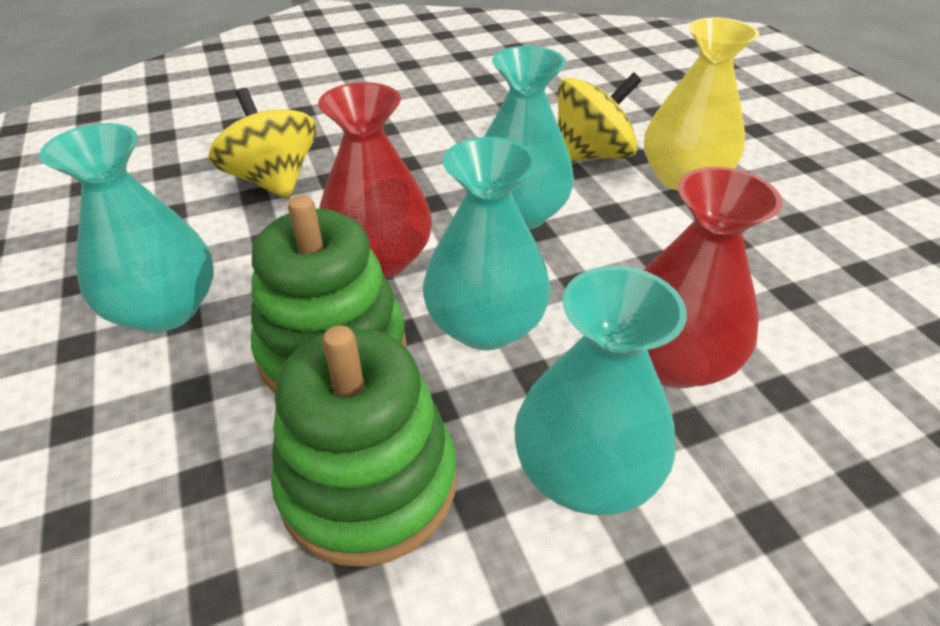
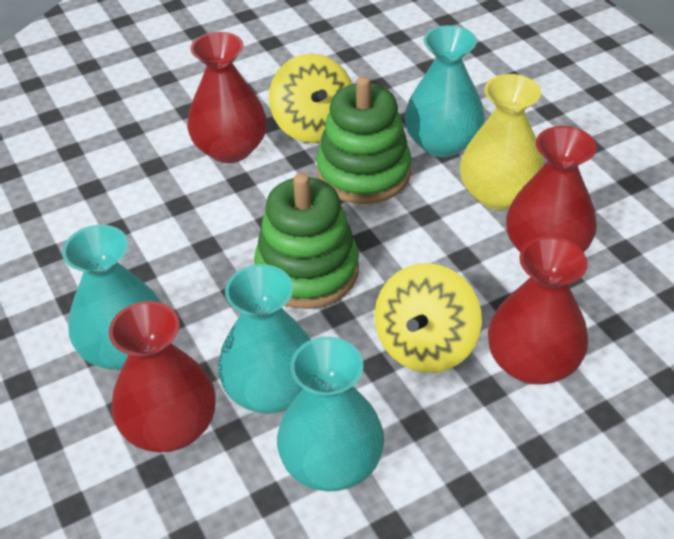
red vase: 2 -> 4

